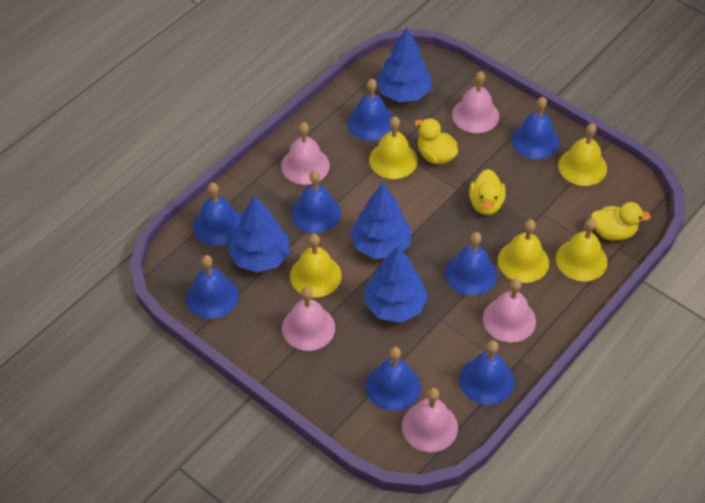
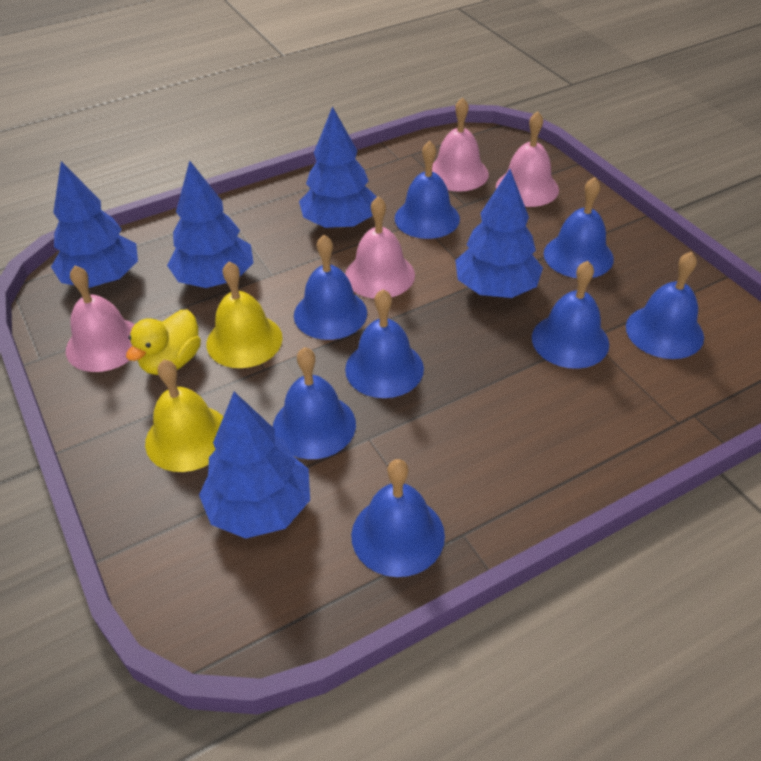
blue tree: 4 -> 5
pink bell: 5 -> 4
yellow bell: 5 -> 2
yellow duck: 3 -> 1

